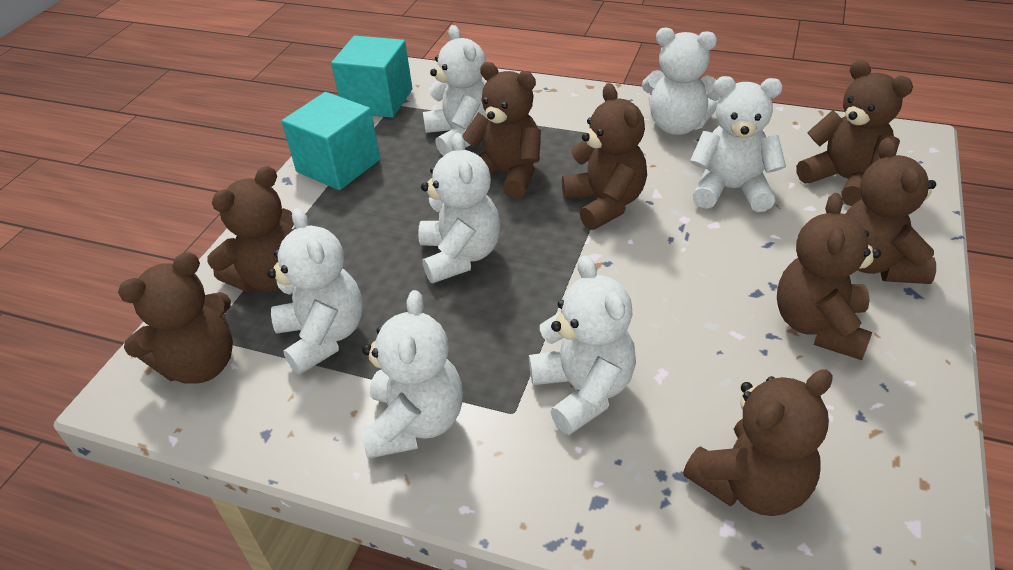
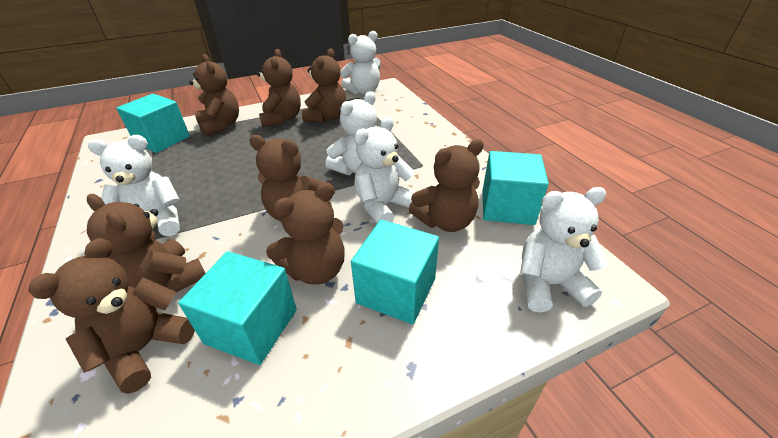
turquoise cube: 2 -> 4
white teddy bear: 7 -> 5

